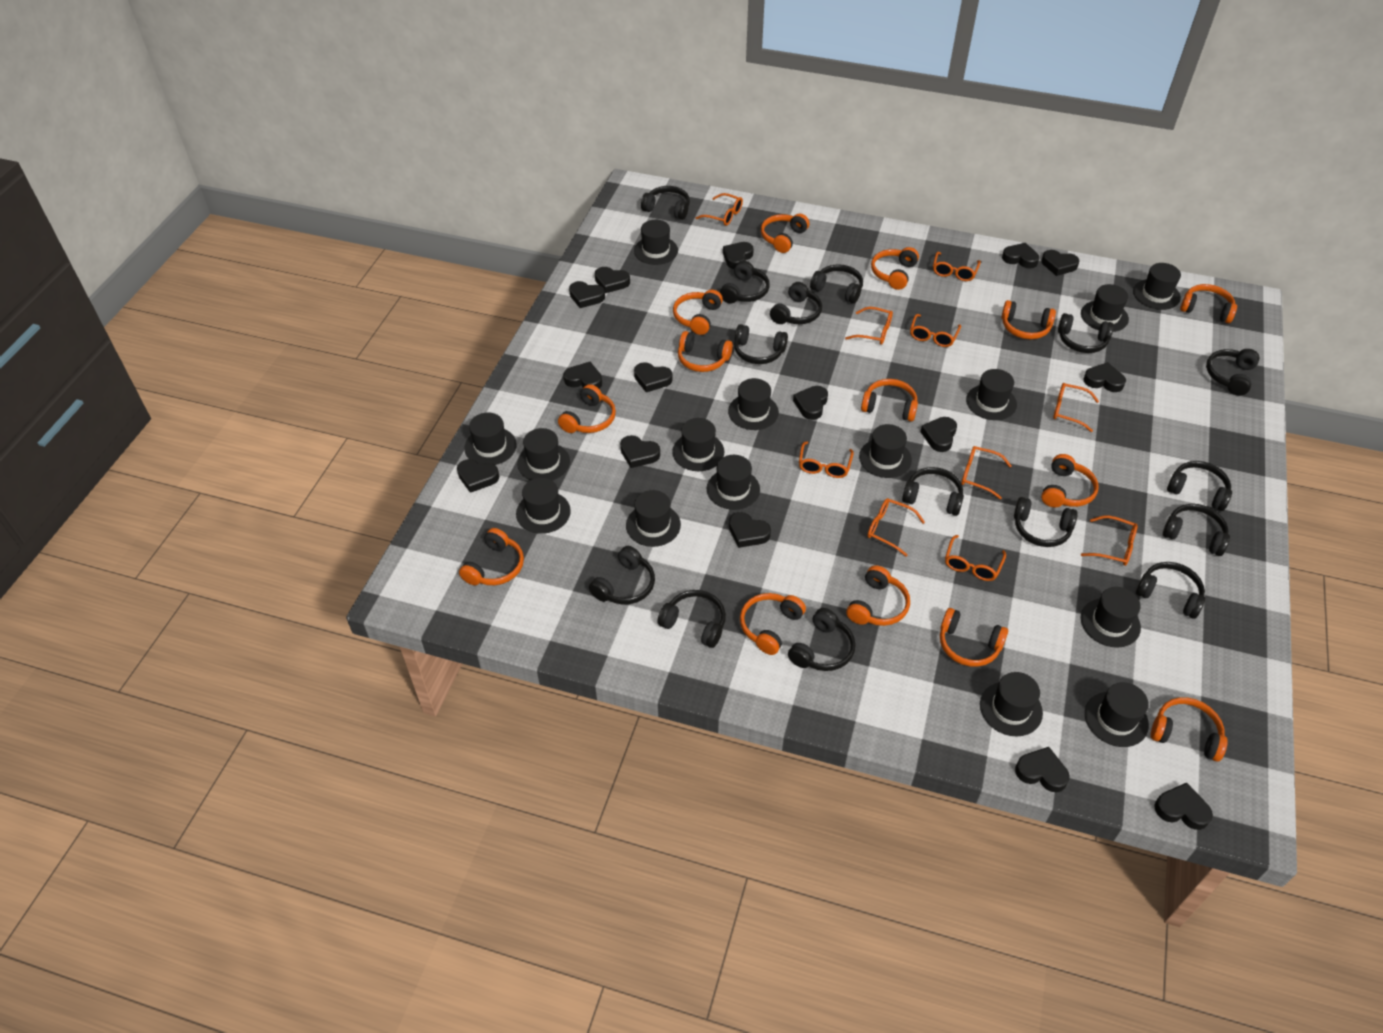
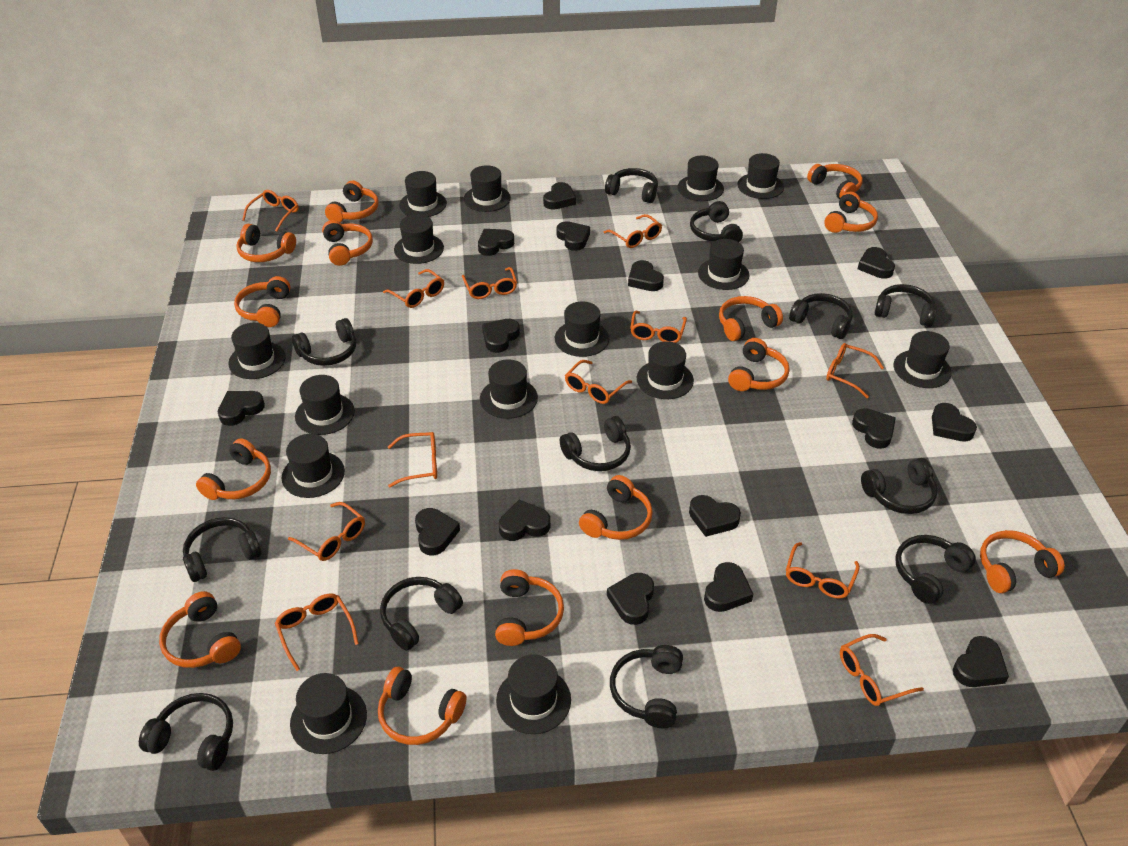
black headphones: 15 -> 12
orange glasses: 10 -> 12

